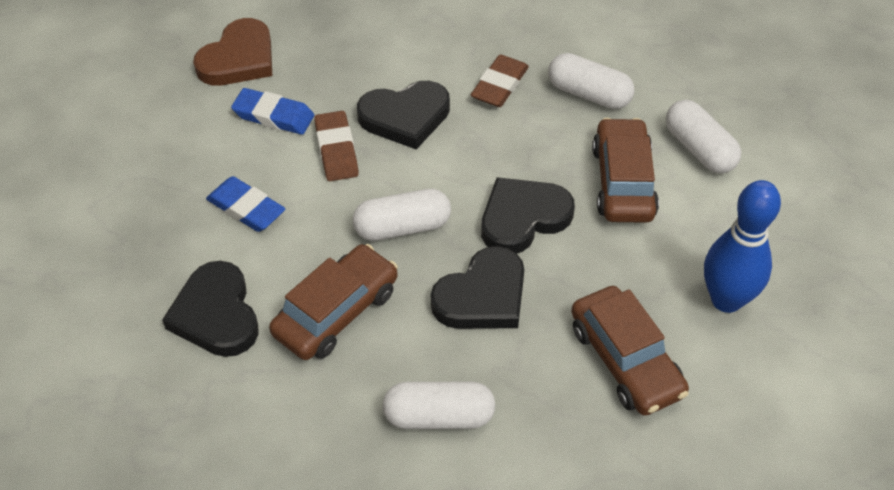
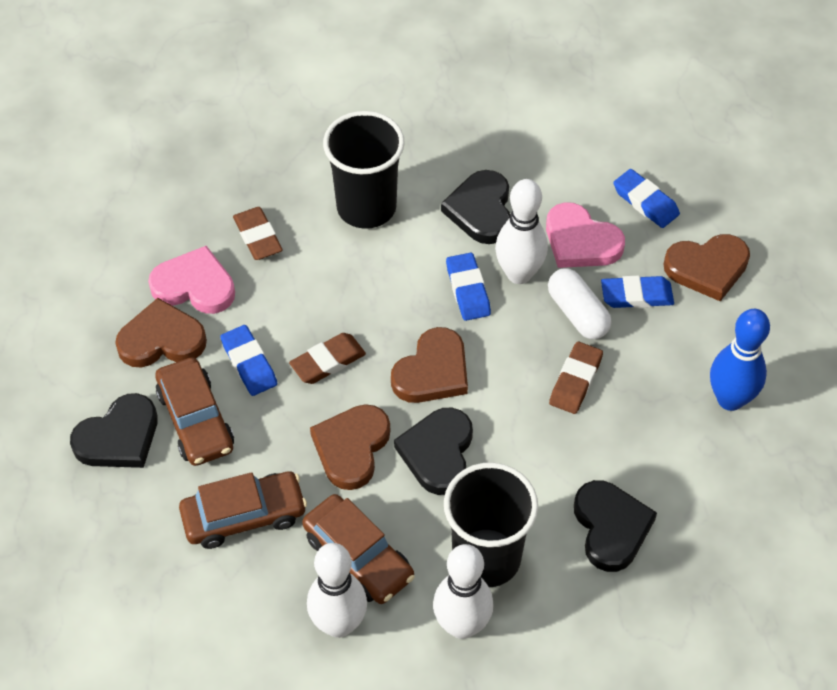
black cup: 0 -> 2
blue eraser: 2 -> 4
brown eraser: 2 -> 3
brown heart: 1 -> 4
pink heart: 0 -> 2
white bowling pin: 0 -> 3
white capsule: 4 -> 1

